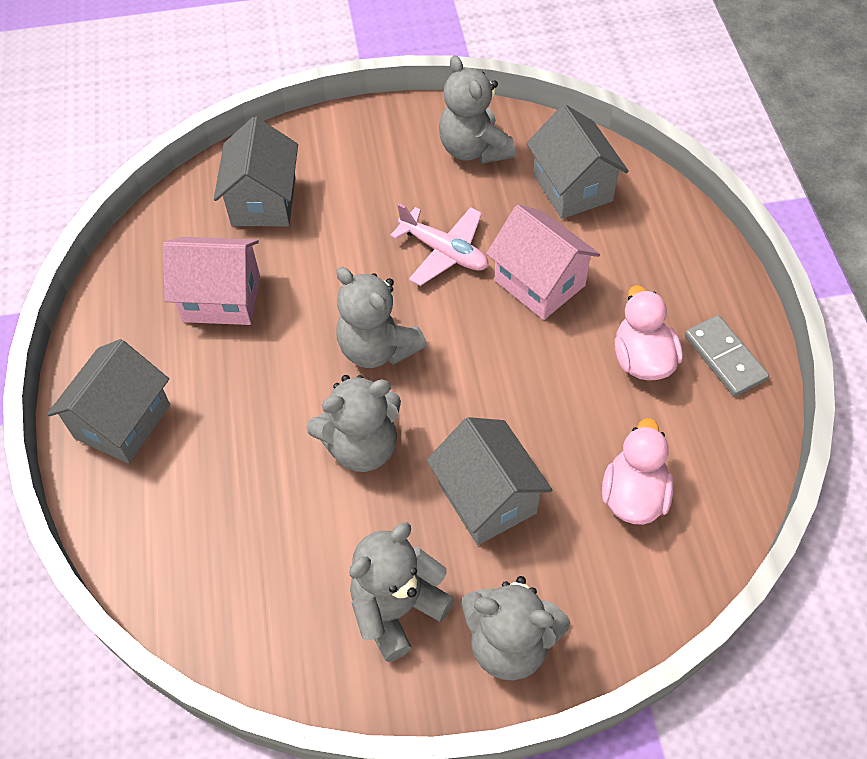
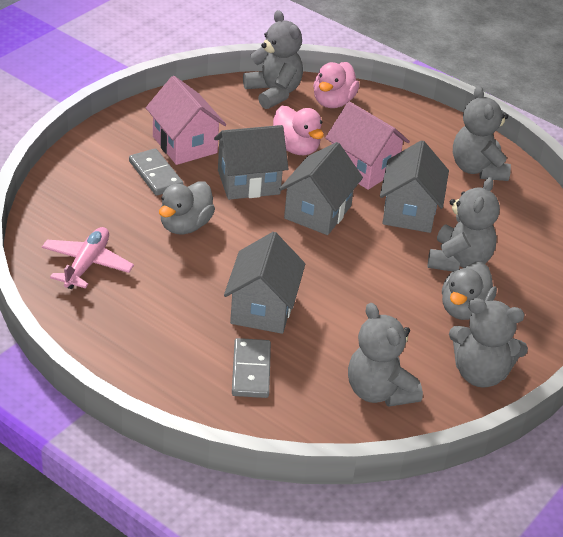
grey domino: 1 -> 2
grey duck: 0 -> 2

